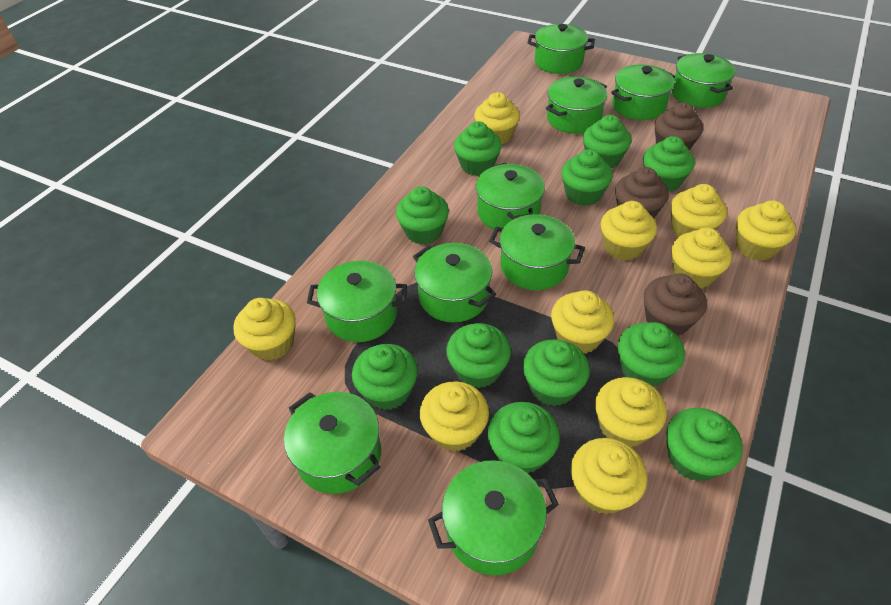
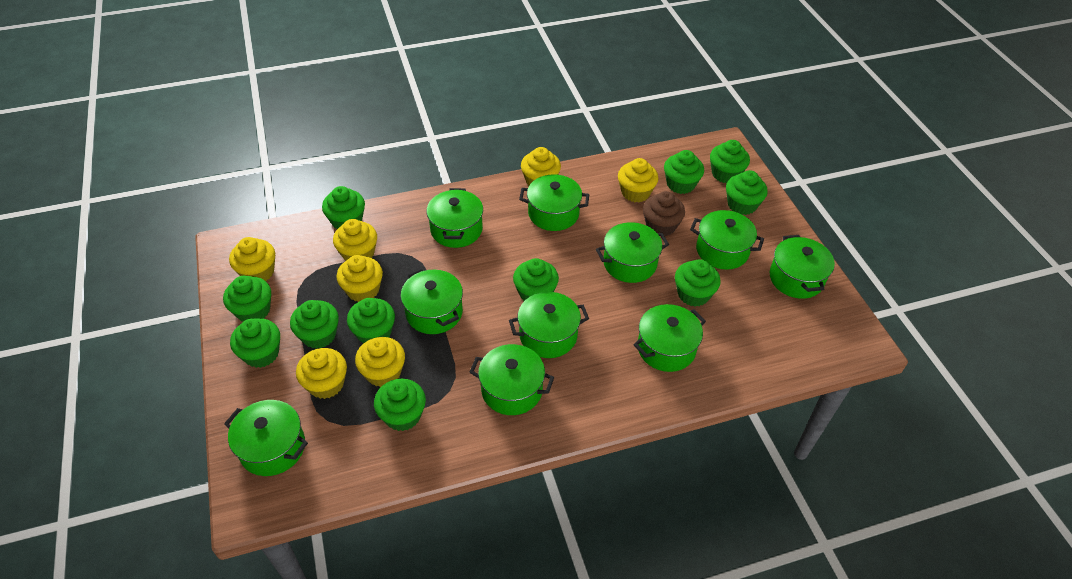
brown cupcake: 3 -> 1
yellow cupcake: 10 -> 7

